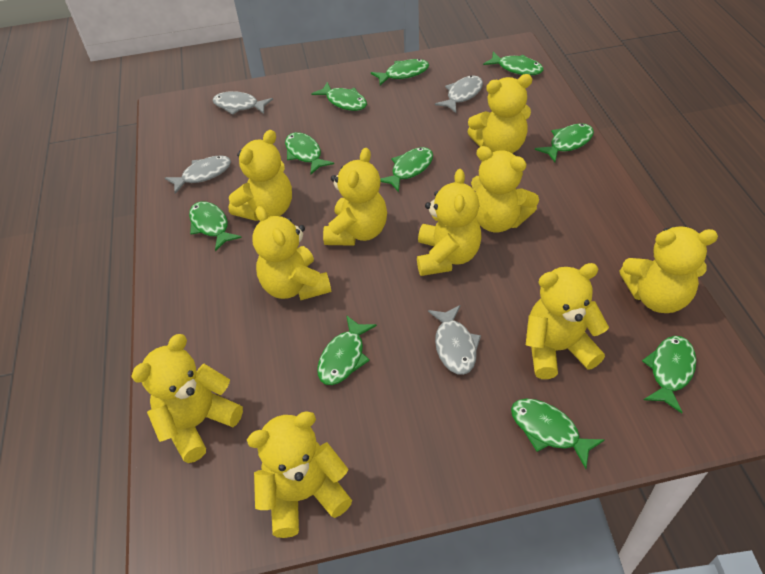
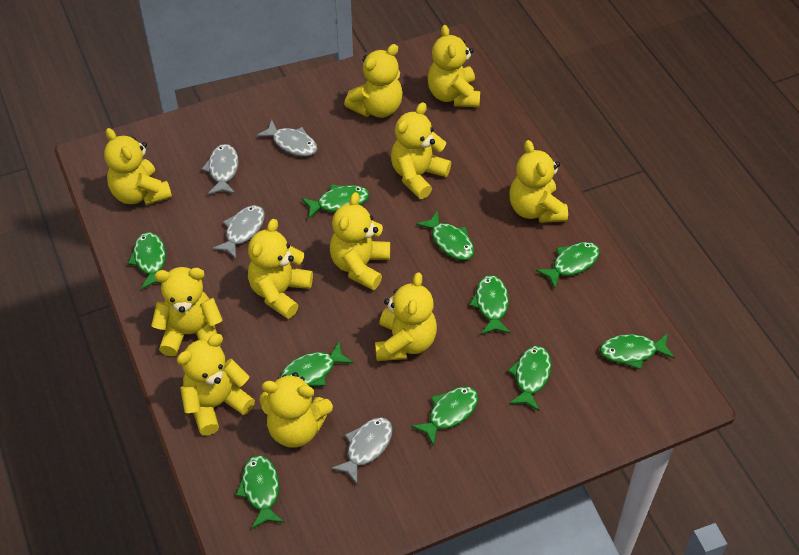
yellow teddy bear: 10 -> 11

